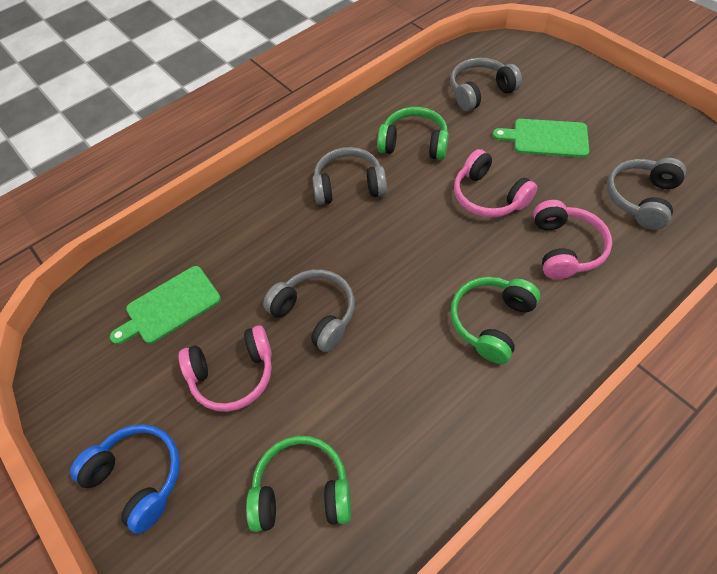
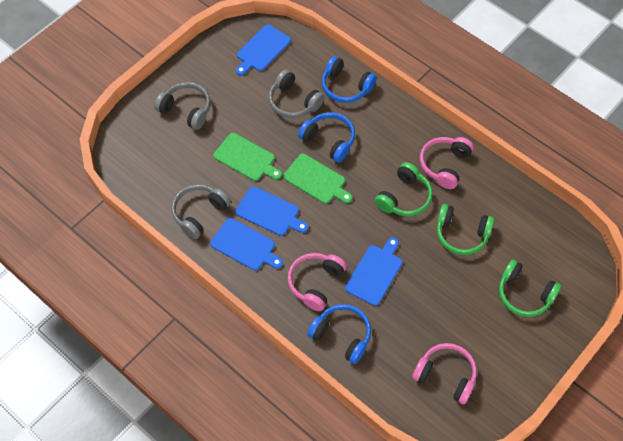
blue cutting board: 0 -> 4
blue headphones: 1 -> 3
grey headphones: 4 -> 3

